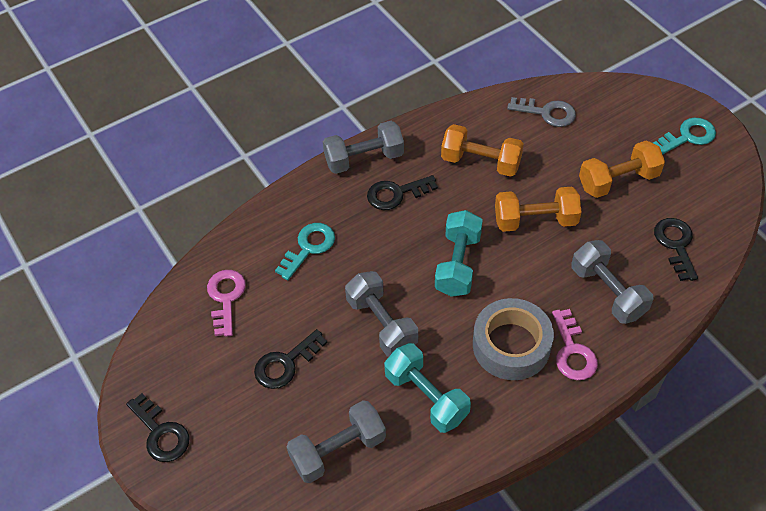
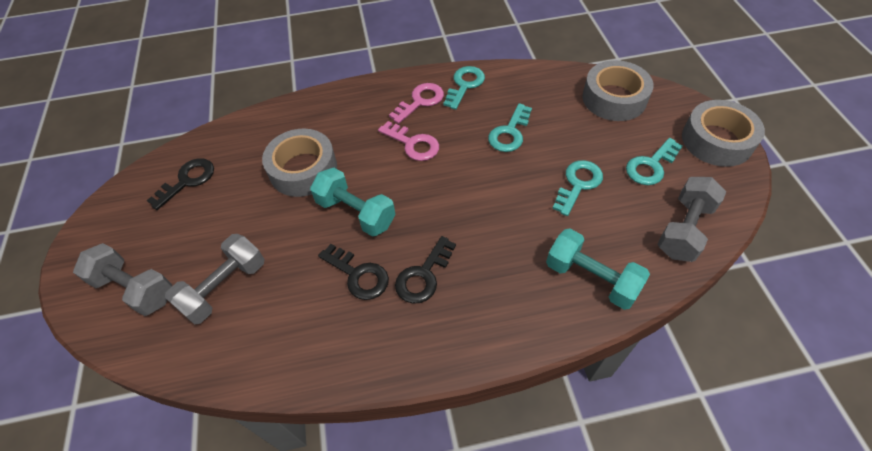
black key: 4 -> 3
grey dumbbell: 4 -> 3
grey key: 1 -> 0
grey tape: 1 -> 3
orange dumbbell: 3 -> 0
turquoise key: 2 -> 4

